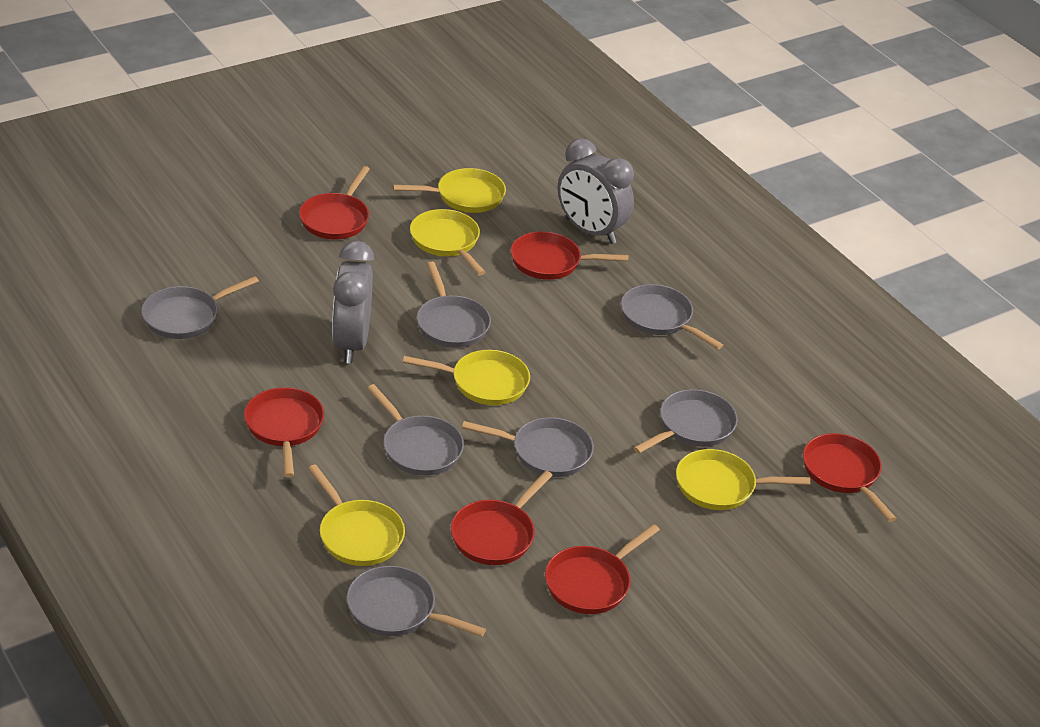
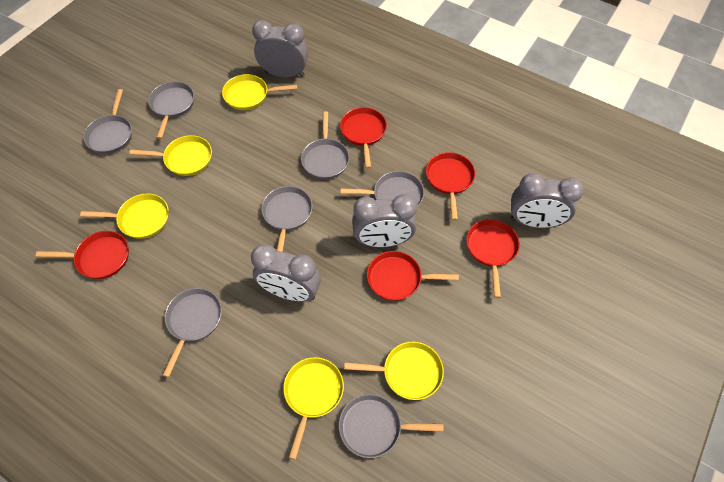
grey clock: 2 -> 4
red pan: 6 -> 5

